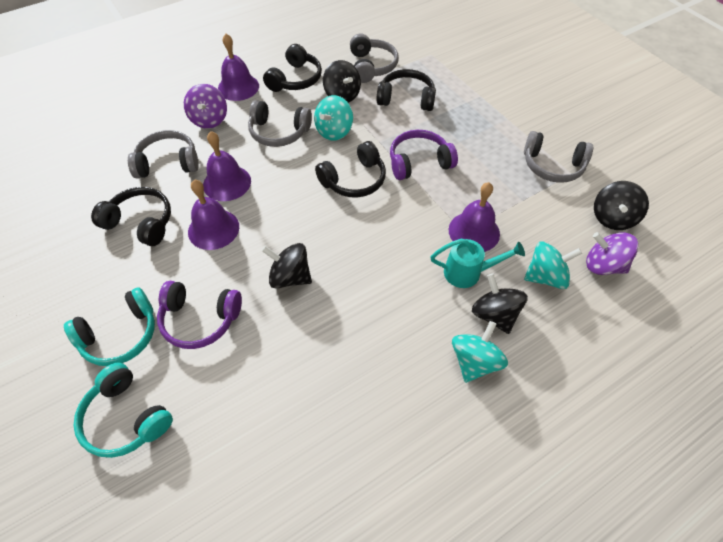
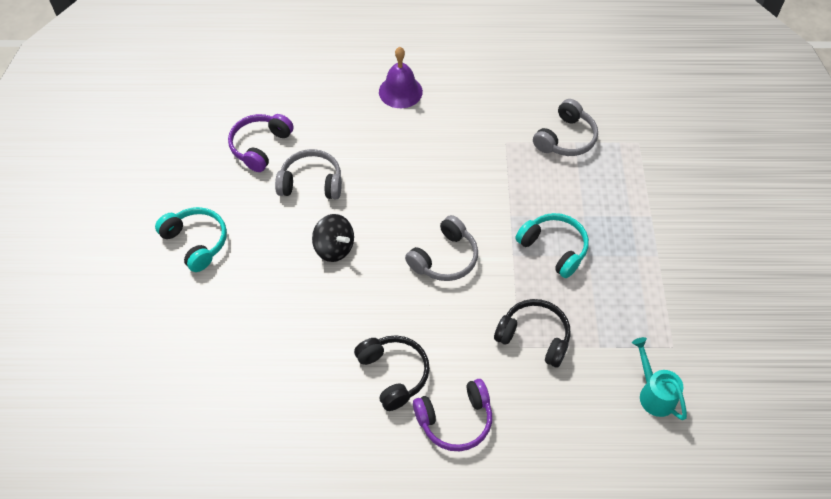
black headphones: 4 -> 2
black spinning top: 4 -> 1
grey headphones: 4 -> 3
purple bell: 4 -> 1
purple spinning top: 2 -> 0
turquoise spinning top: 3 -> 0

